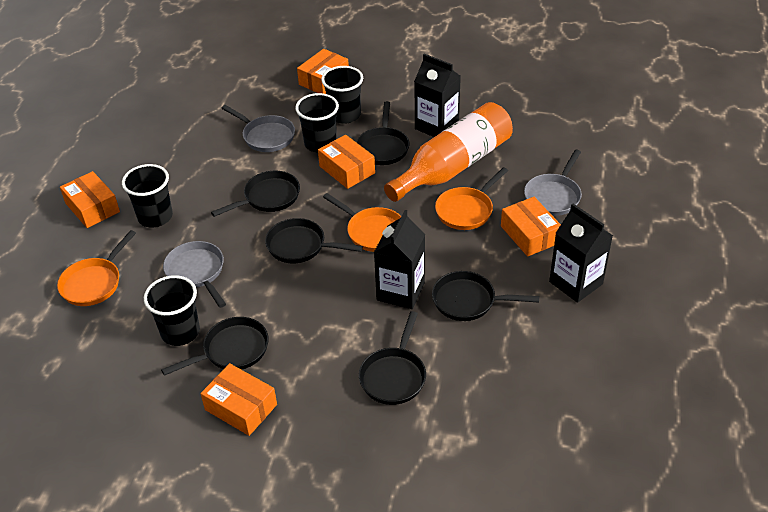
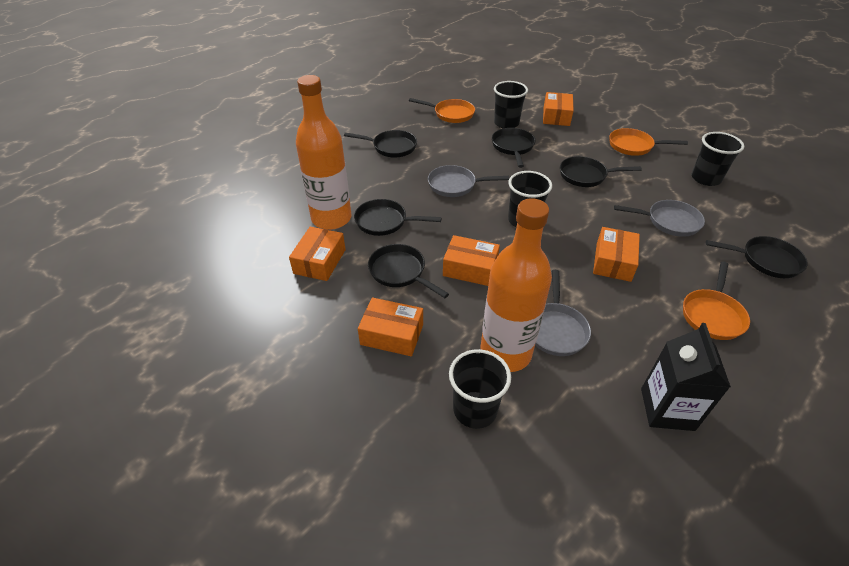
black carton: 3 -> 1
orange bottle: 1 -> 2

